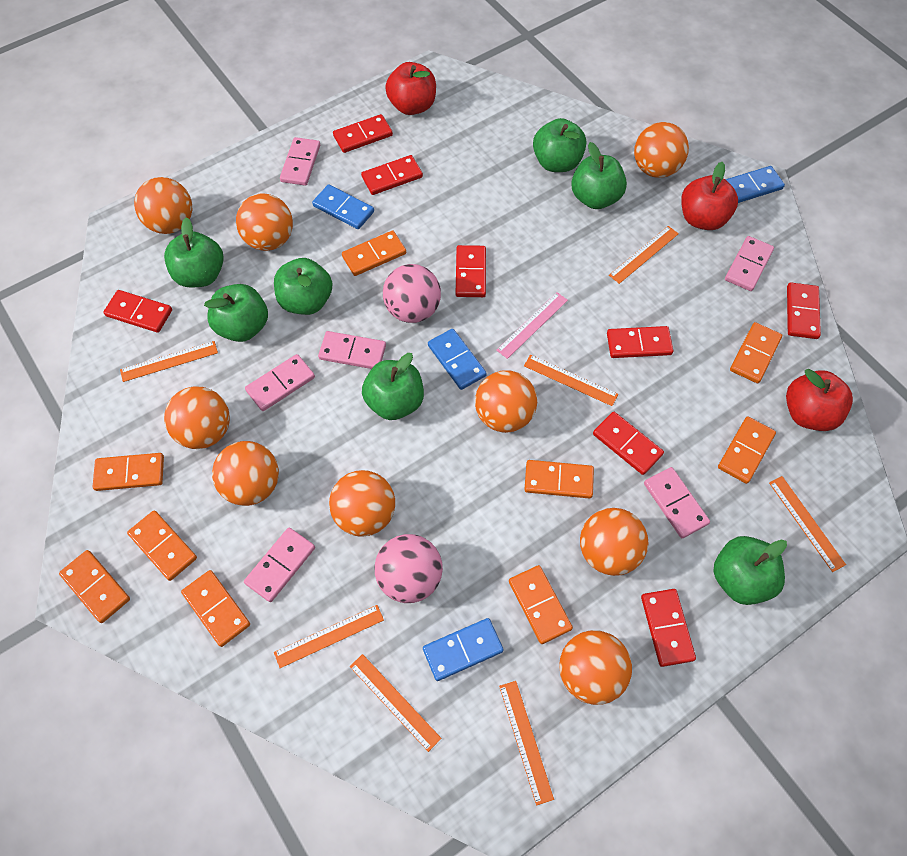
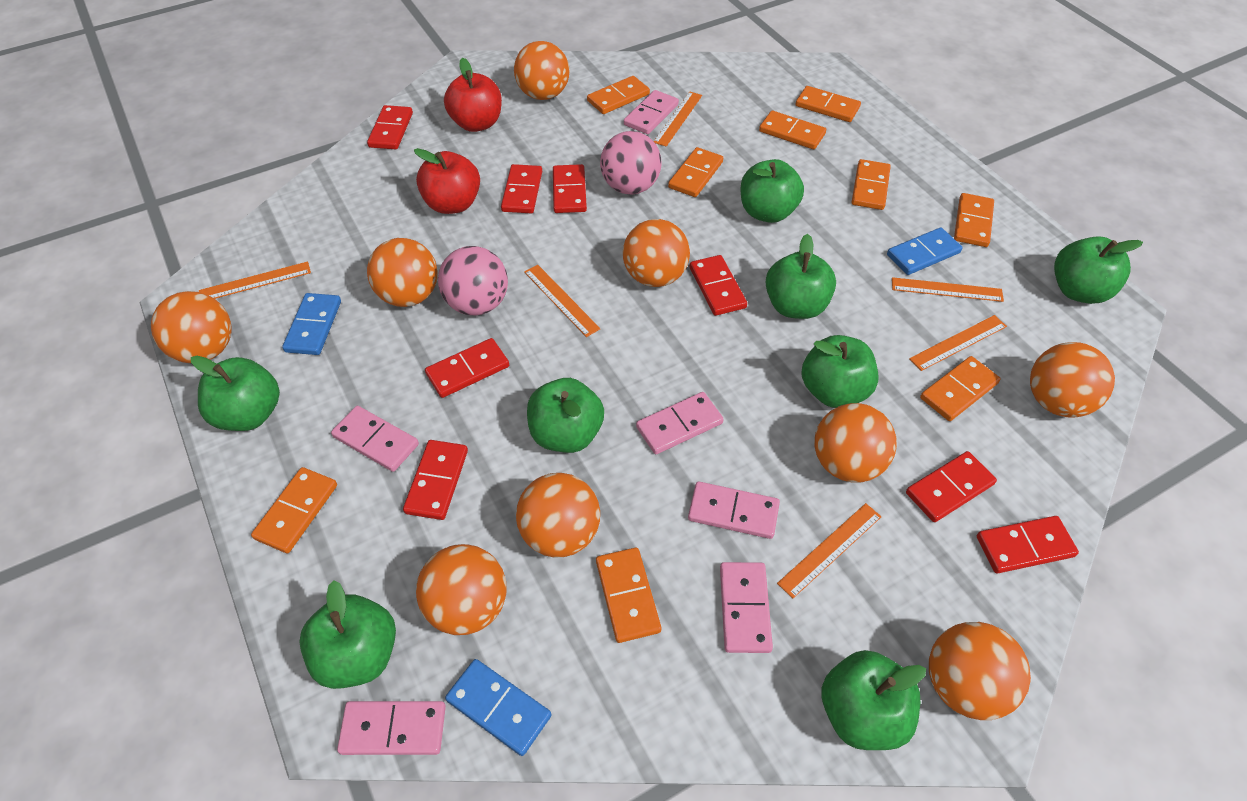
blue domino: 4 -> 3
green apple: 7 -> 8
orange ruler: 7 -> 6
pink ruler: 1 -> 0
red apple: 3 -> 2

